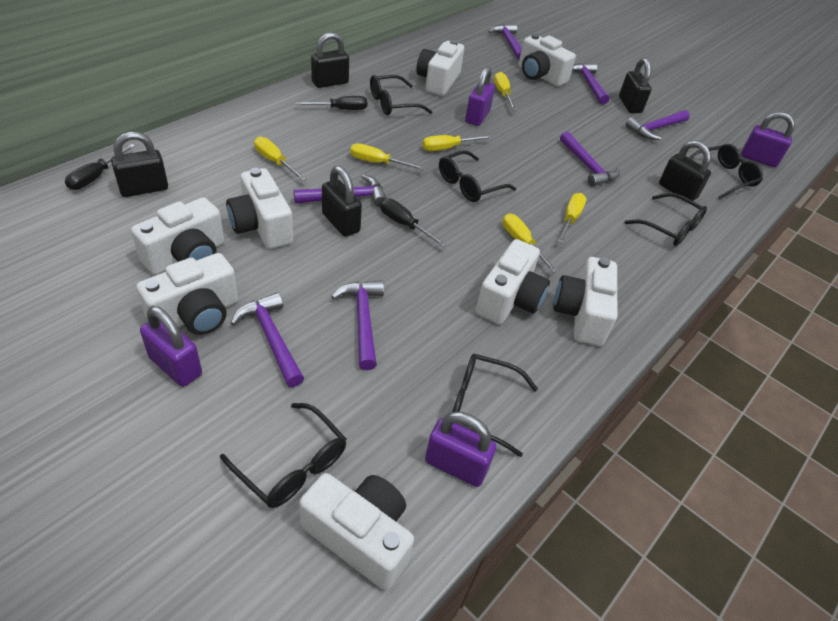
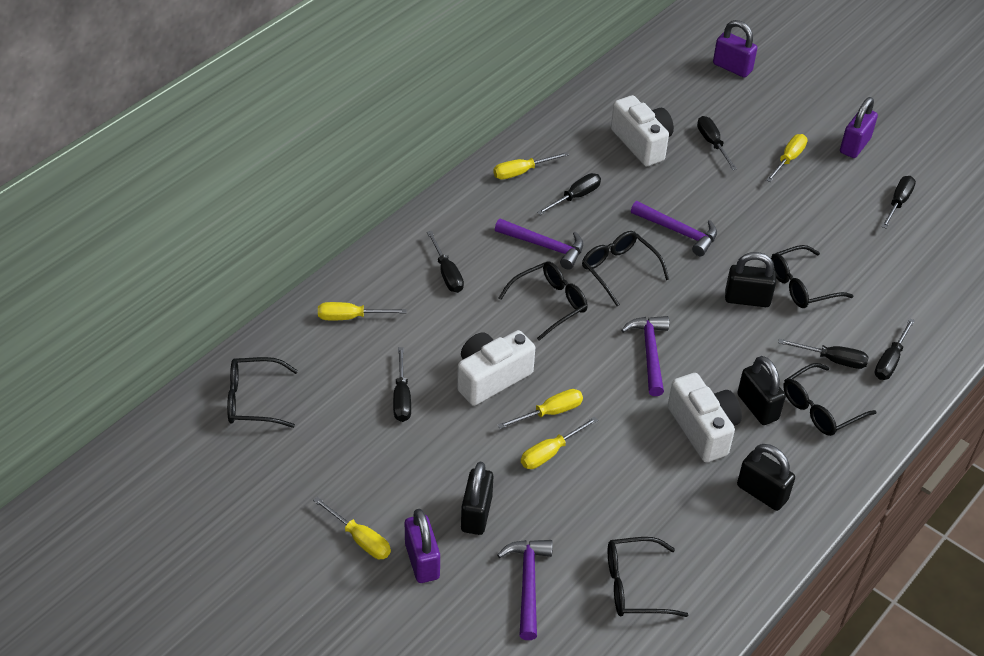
black padlock: 5 -> 4
black screwdriver: 3 -> 7
purple hammer: 7 -> 4
purple padlock: 4 -> 3
white camera: 8 -> 3

